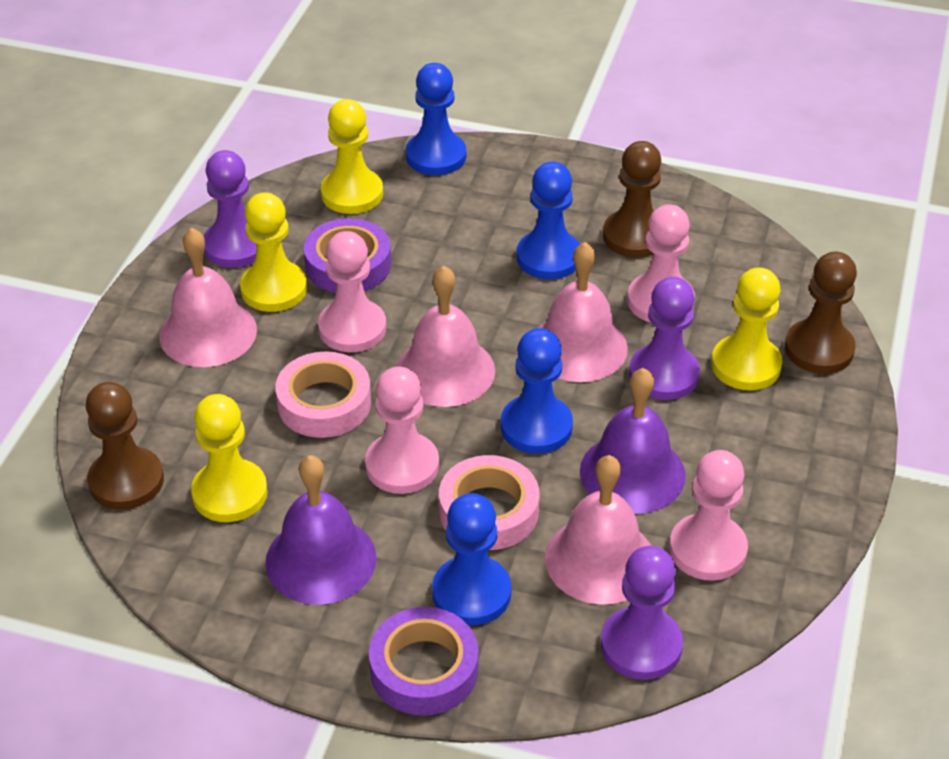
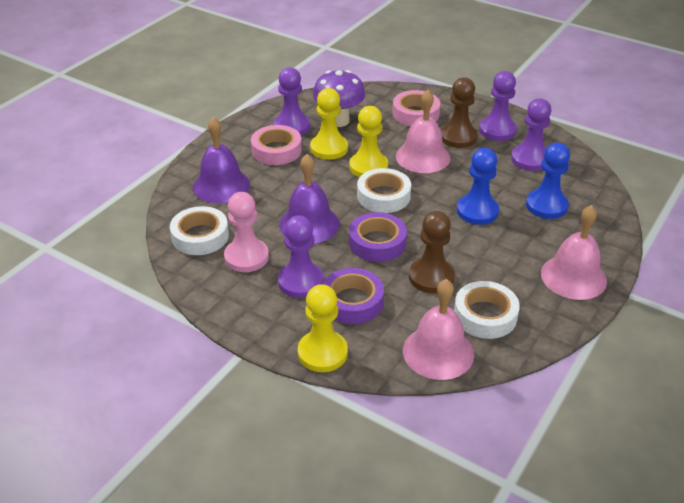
blue pawn: 4 -> 2
brown pawn: 3 -> 2
pink bell: 4 -> 3
pink pawn: 4 -> 1
purple mushroom: 0 -> 1
purple pawn: 3 -> 4
white tape: 0 -> 3
yellow pawn: 4 -> 3

